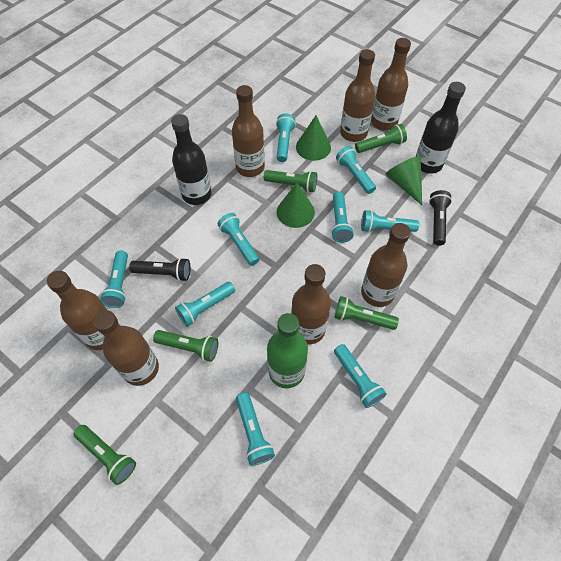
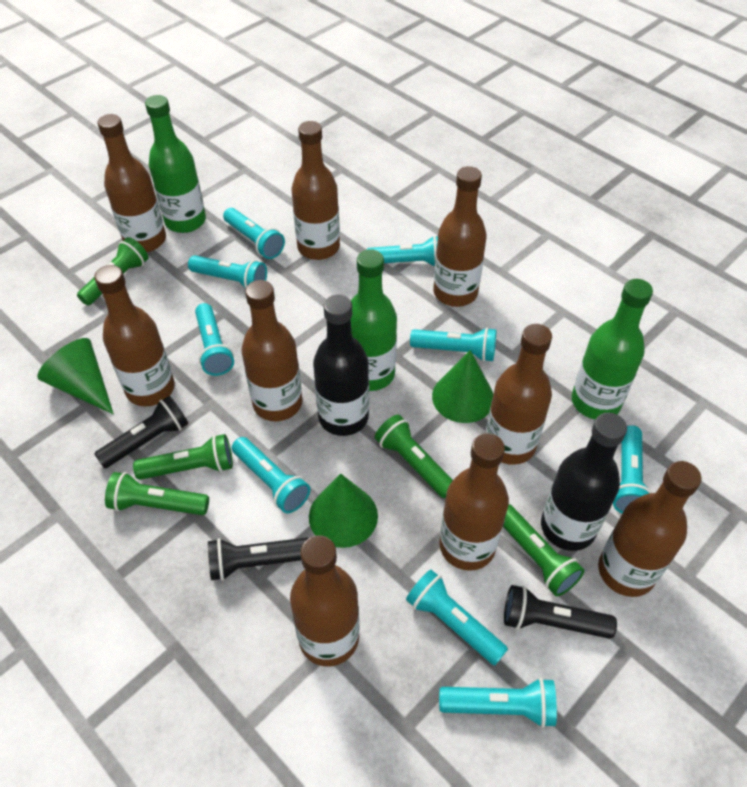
black flashlight: 2 -> 3
brown bottle: 7 -> 9
green bottle: 1 -> 3

